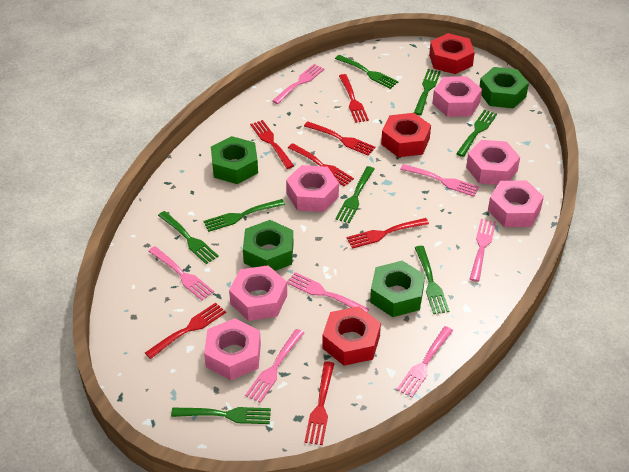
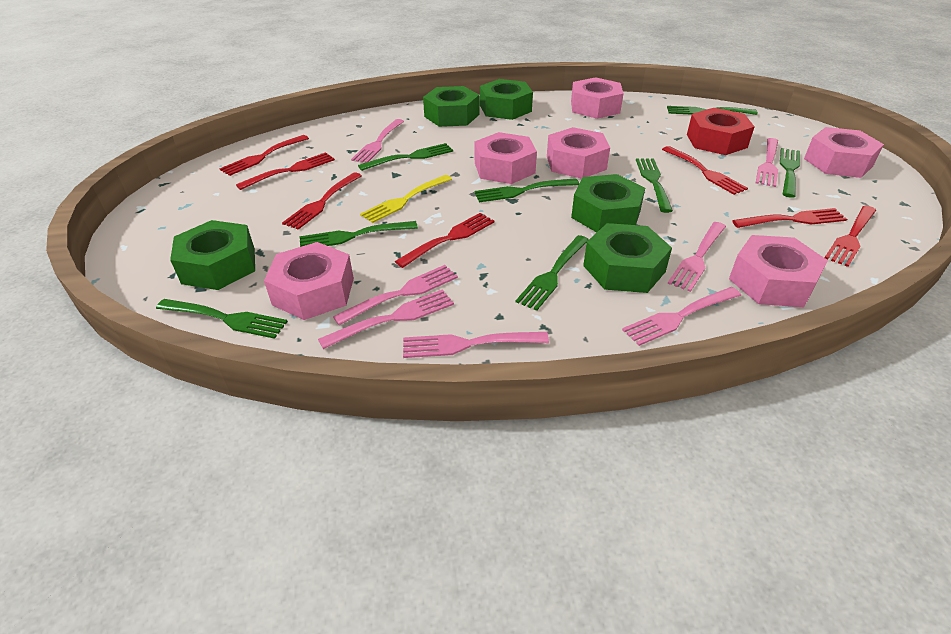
green nut: 4 -> 5
red nut: 3 -> 1
yellow fork: 0 -> 1

